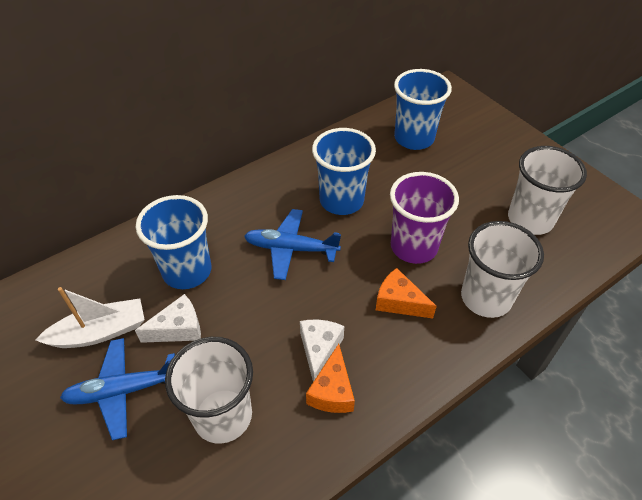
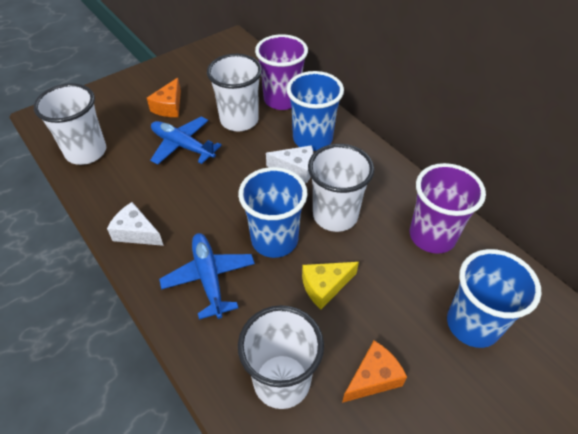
purple cup: 1 -> 2
white boat: 1 -> 0
white cup: 3 -> 4
yellow cheese: 0 -> 1

